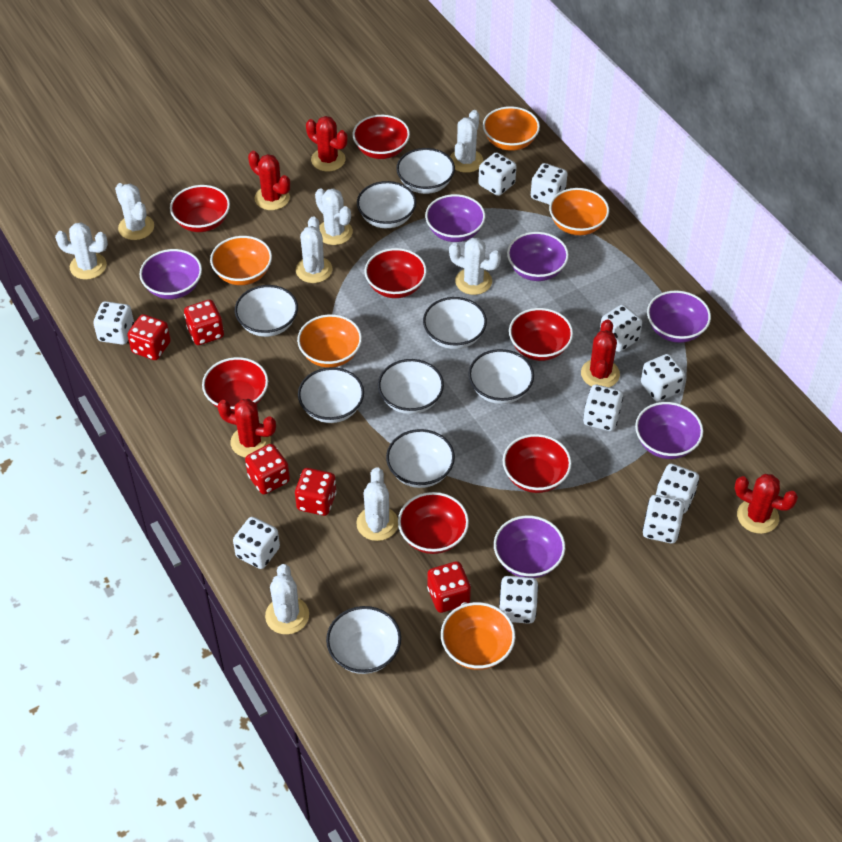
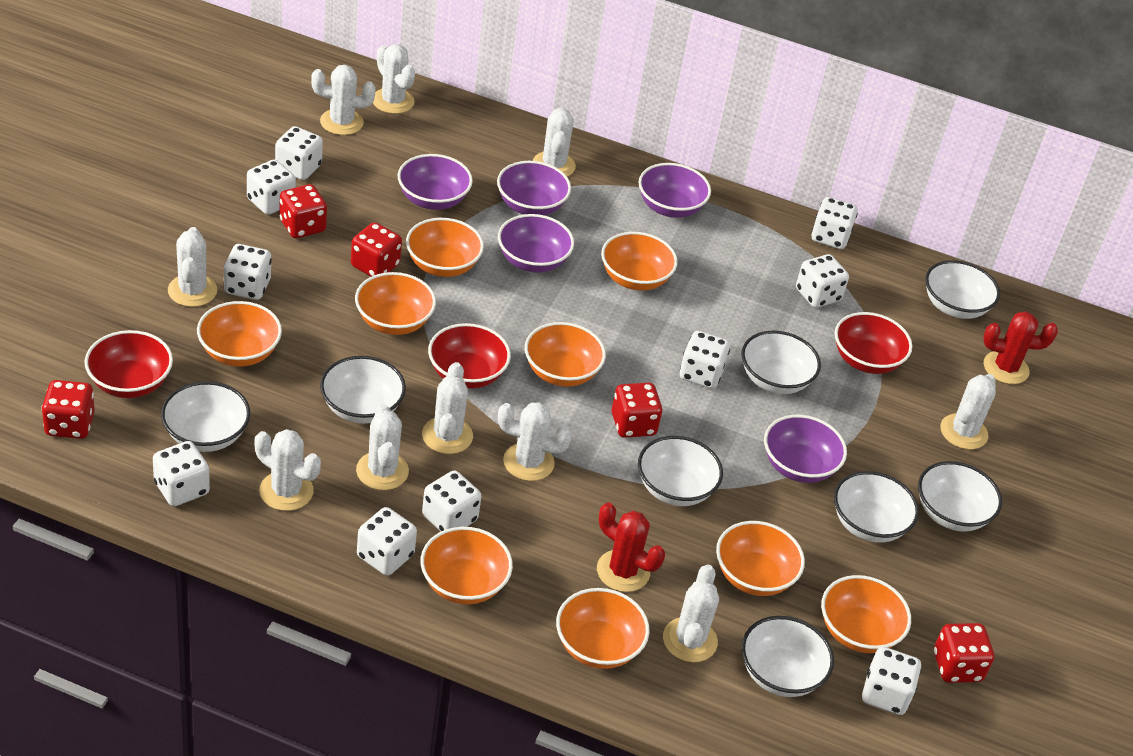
orange bowl: 5 -> 9
purple bowl: 6 -> 5
red bowl: 7 -> 3
red cactus: 5 -> 2
white bowl: 9 -> 8
white cactus: 8 -> 10

